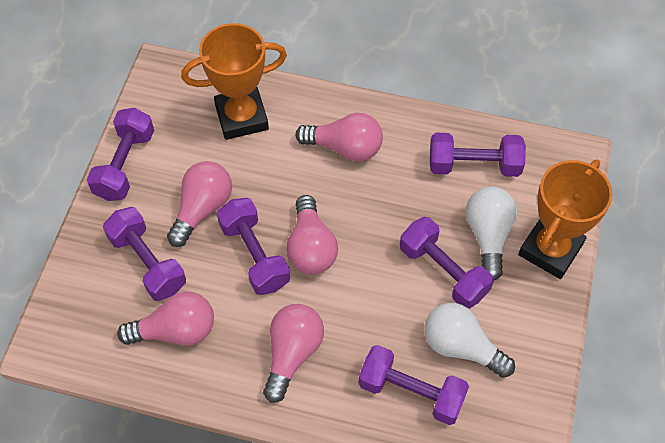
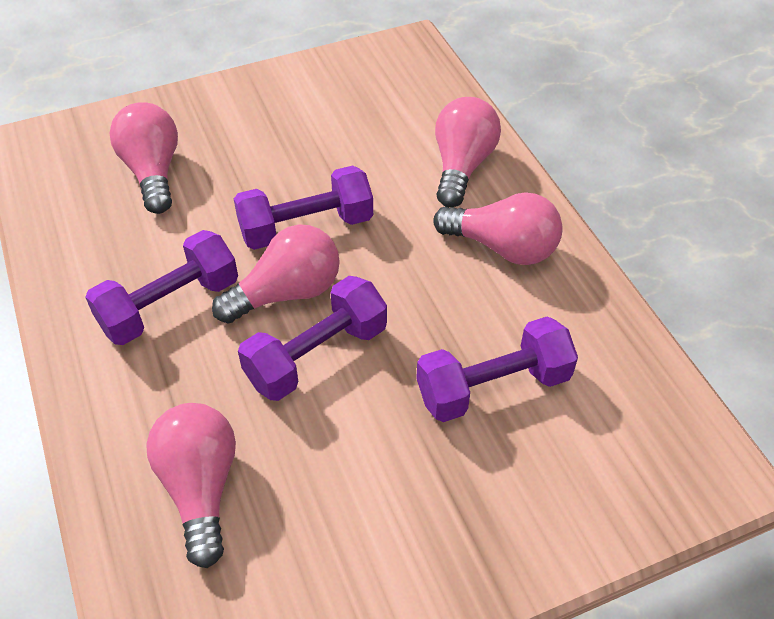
orange trophy: 2 -> 0
purple dumbbell: 6 -> 4
white light bulb: 2 -> 0

